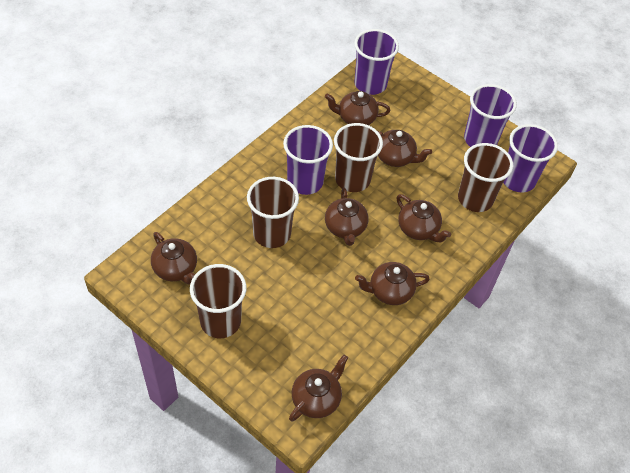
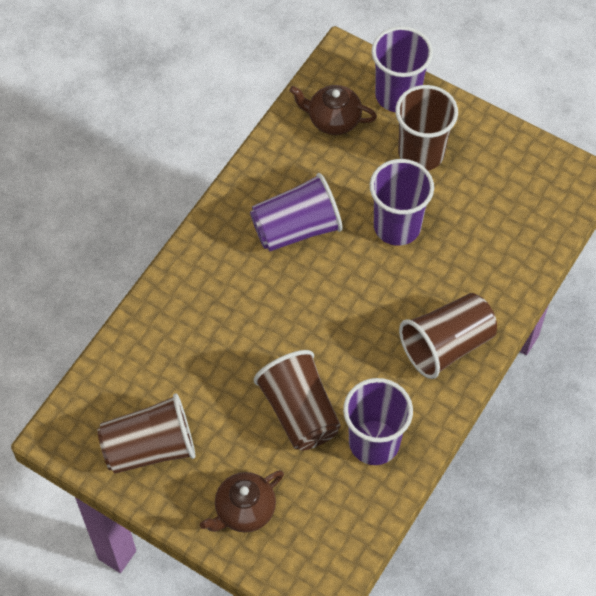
brown teapot: 7 -> 2

